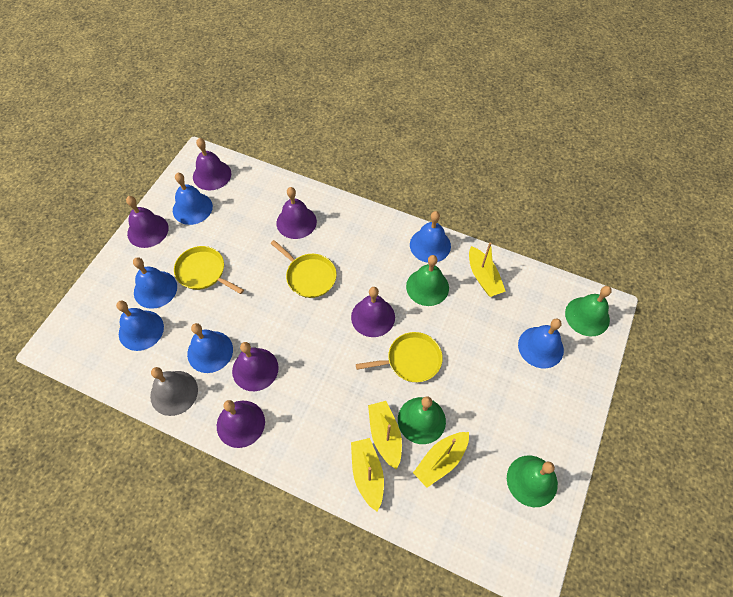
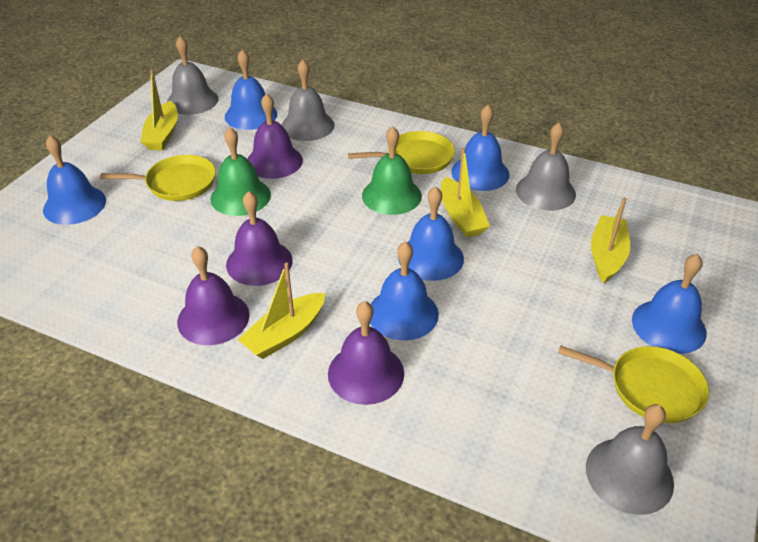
green bell: 4 -> 2
grey bell: 1 -> 4
purple bell: 6 -> 4

